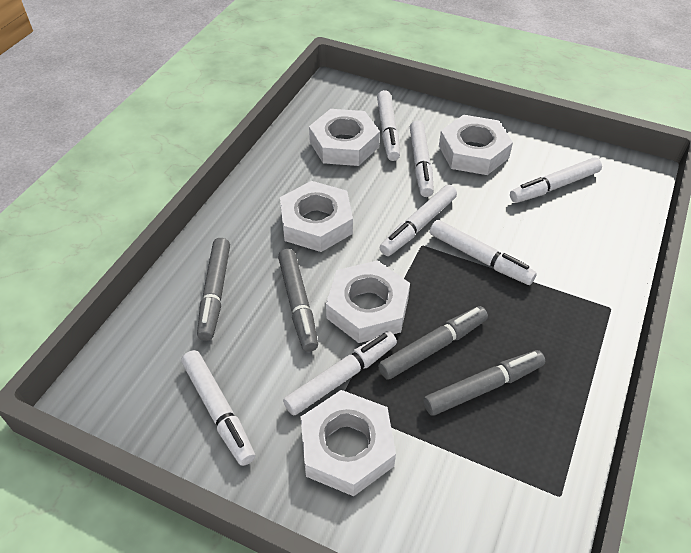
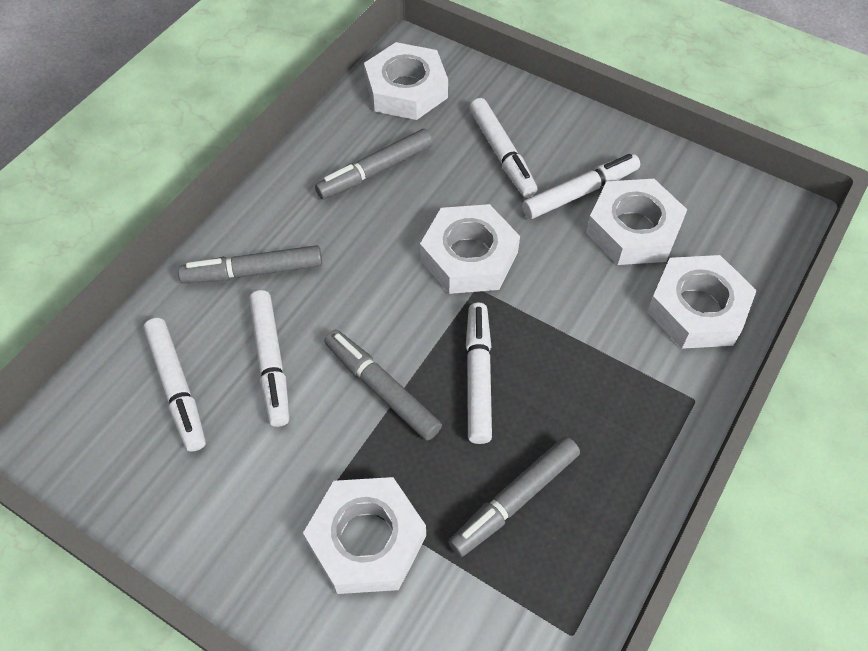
white marker: 7 -> 5

